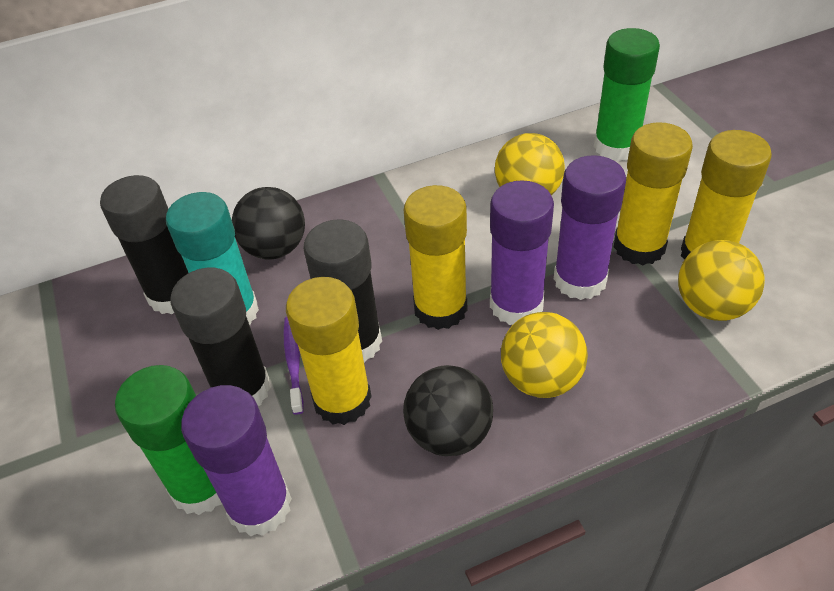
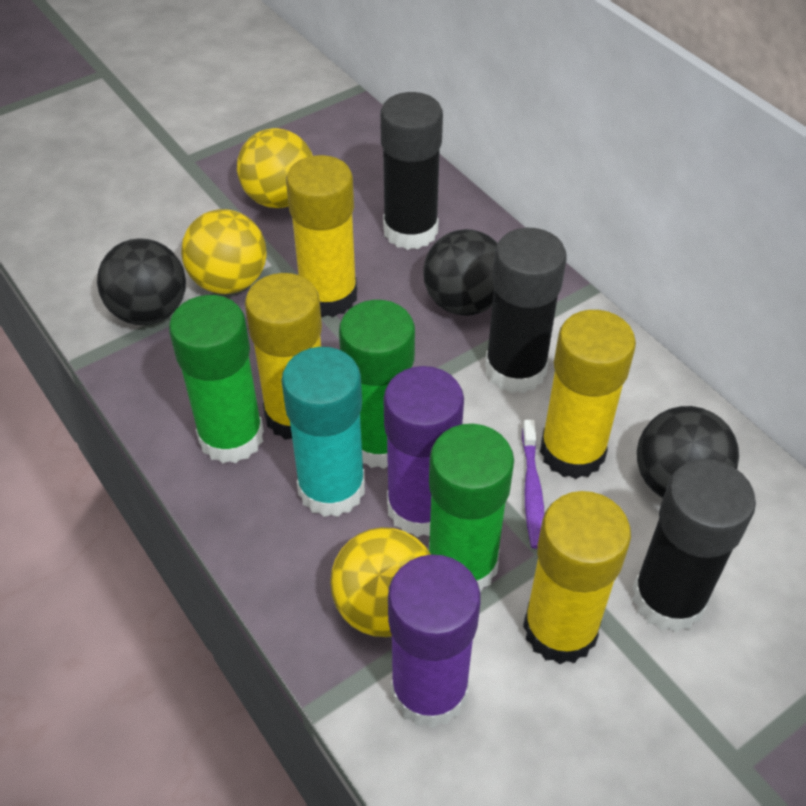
black ball: 2 -> 3
green glue stick: 2 -> 3
purple glue stick: 3 -> 2

